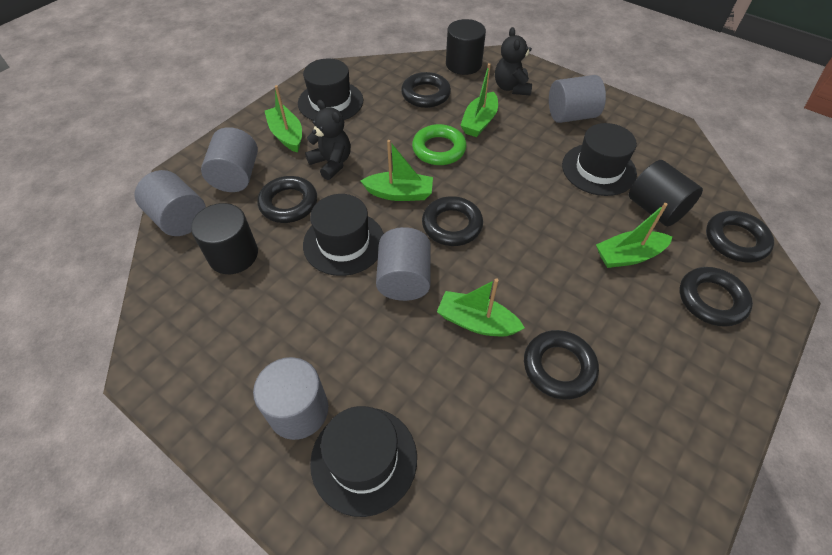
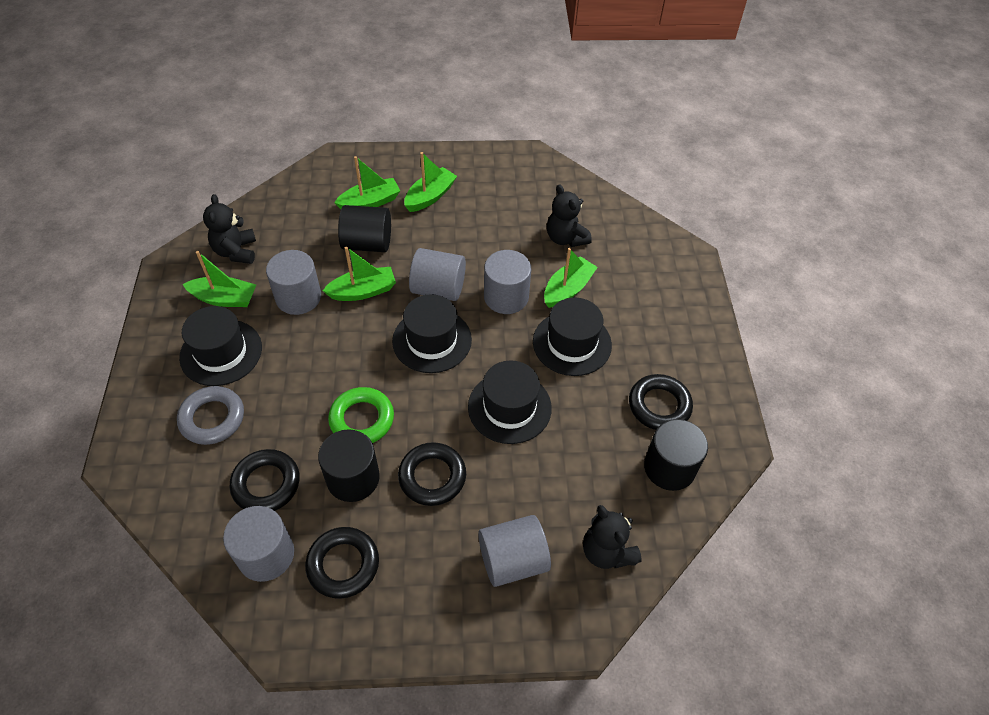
black ring: 6 -> 4
black teddy bear: 2 -> 3
grey ring: 0 -> 1

